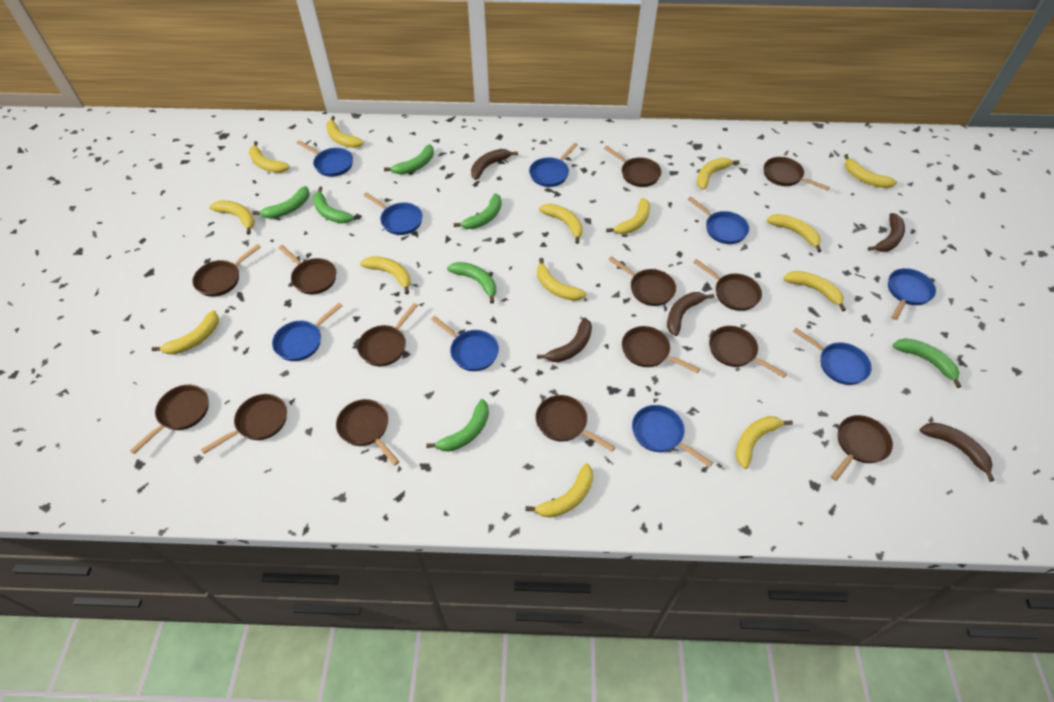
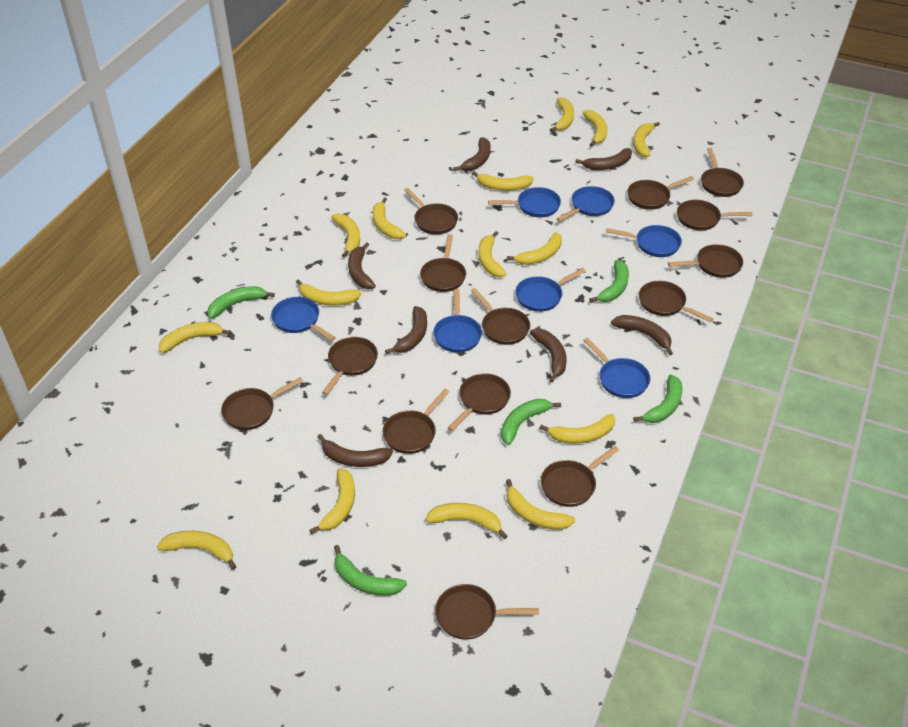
blue pan: 9 -> 7
brown banana: 5 -> 7
green banana: 7 -> 5
yellow banana: 14 -> 15

